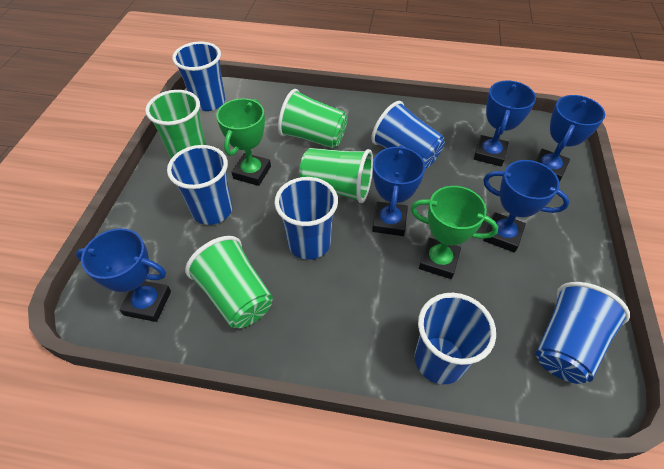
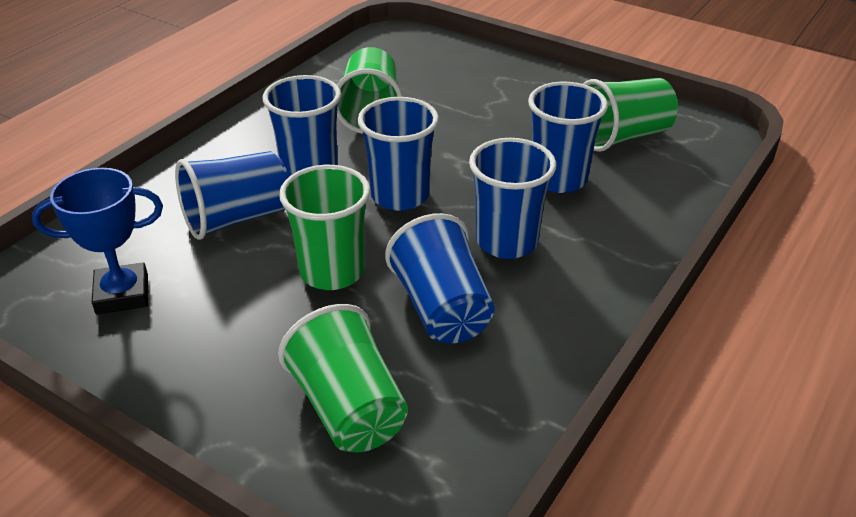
blue trophy: 5 -> 1
green trophy: 2 -> 0

